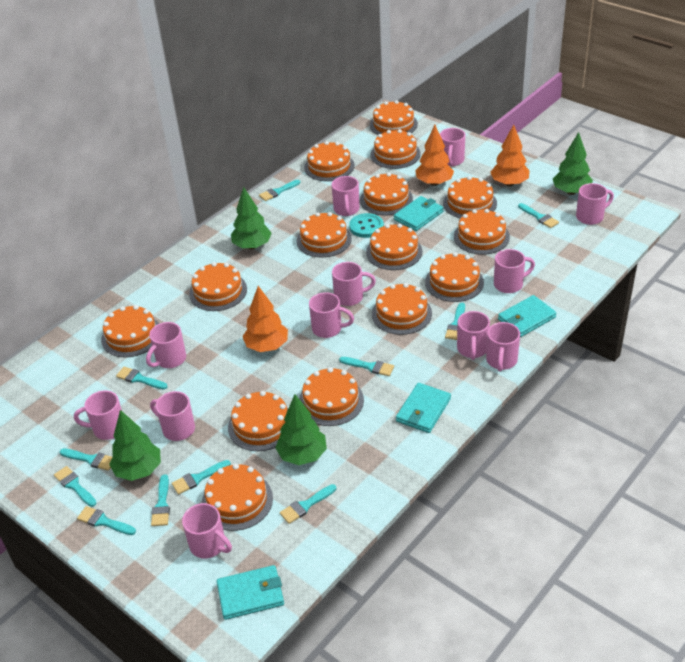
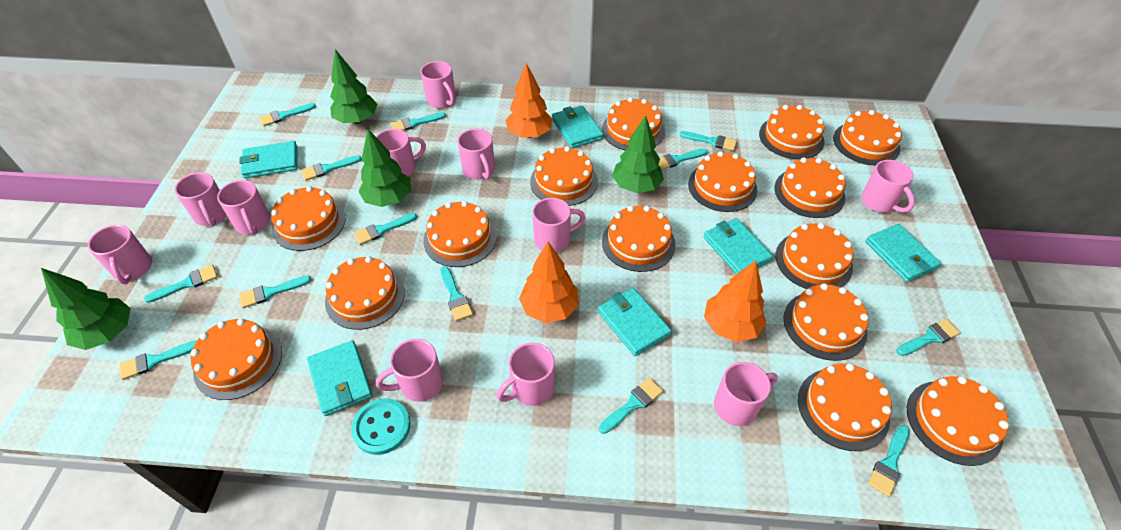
pink mug: 12 -> 11
turquoise brush: 11 -> 13
turquoise wallet: 4 -> 6

